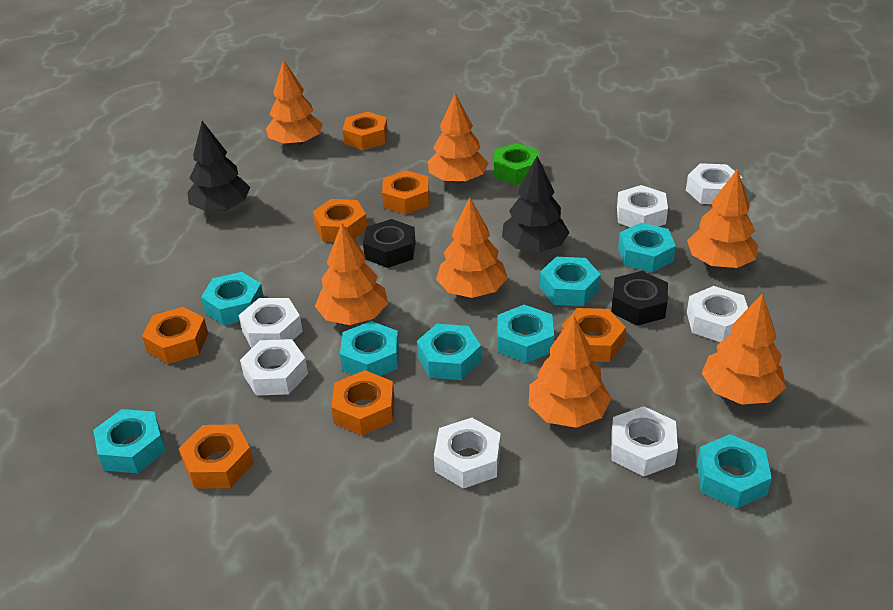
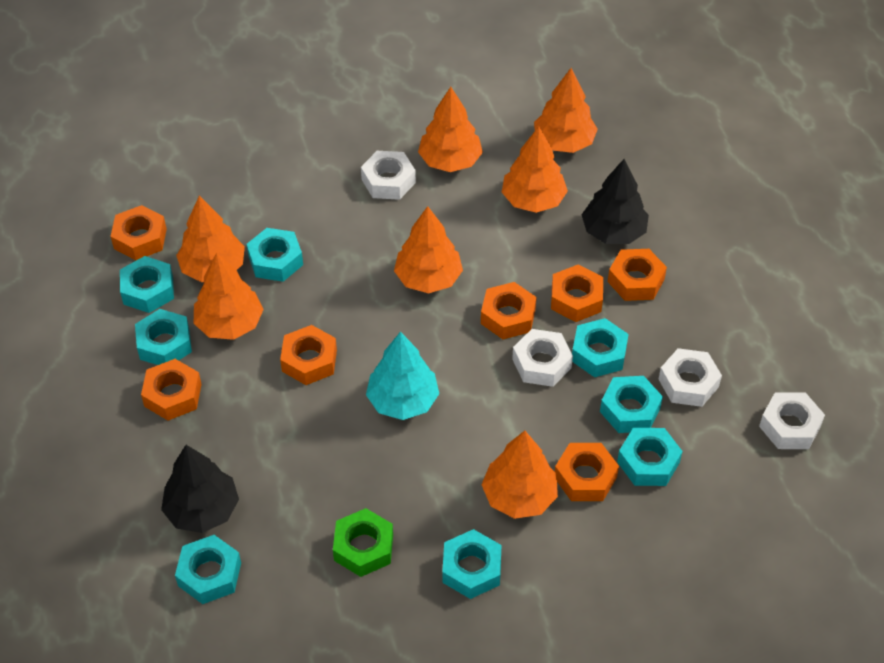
black nut: 2 -> 0
turquoise tree: 0 -> 1
white nut: 7 -> 4

